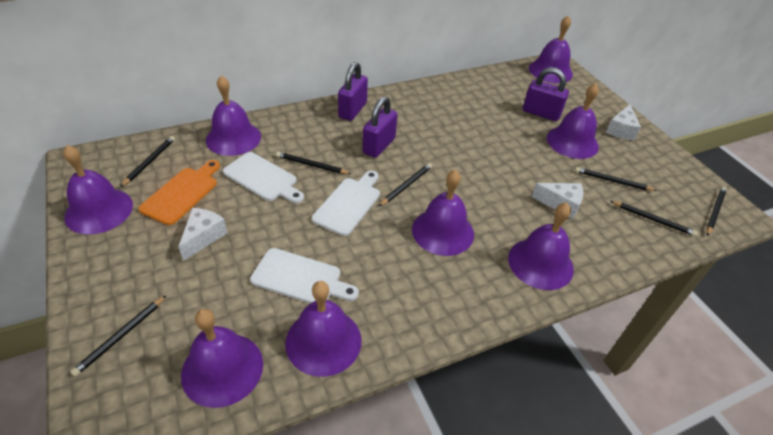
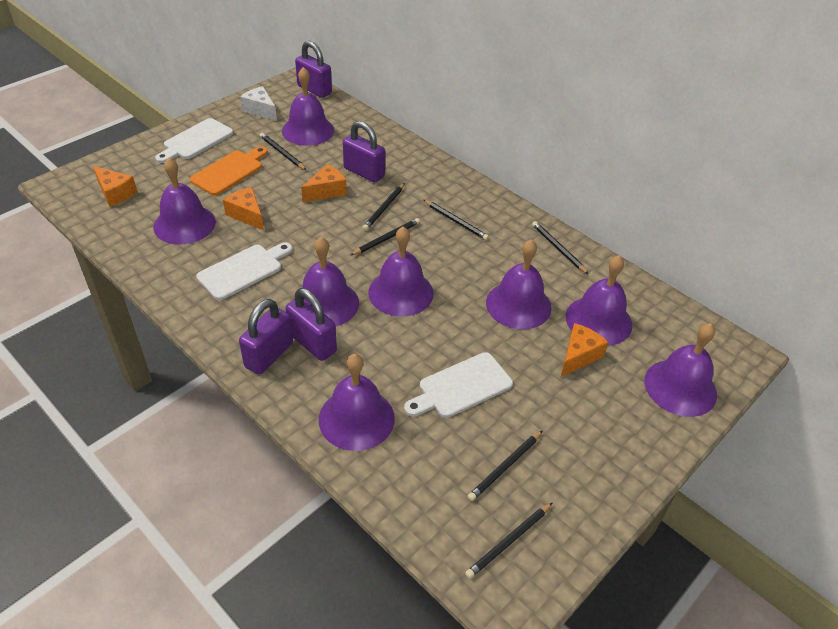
orange cheese: 0 -> 4
purple padlock: 3 -> 4
white cheese: 3 -> 1

